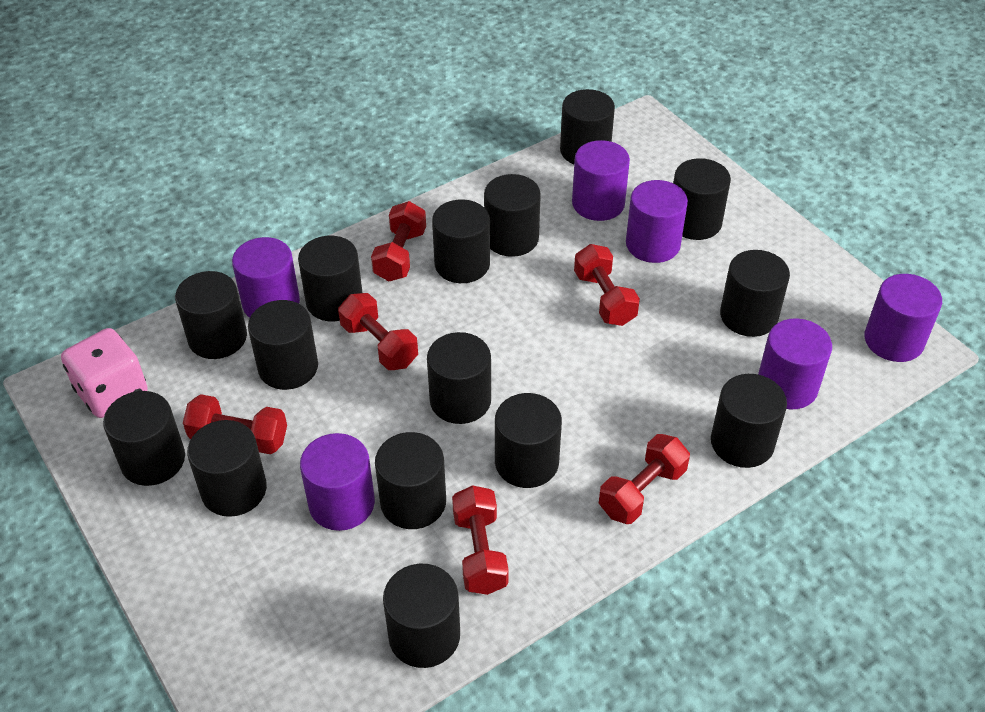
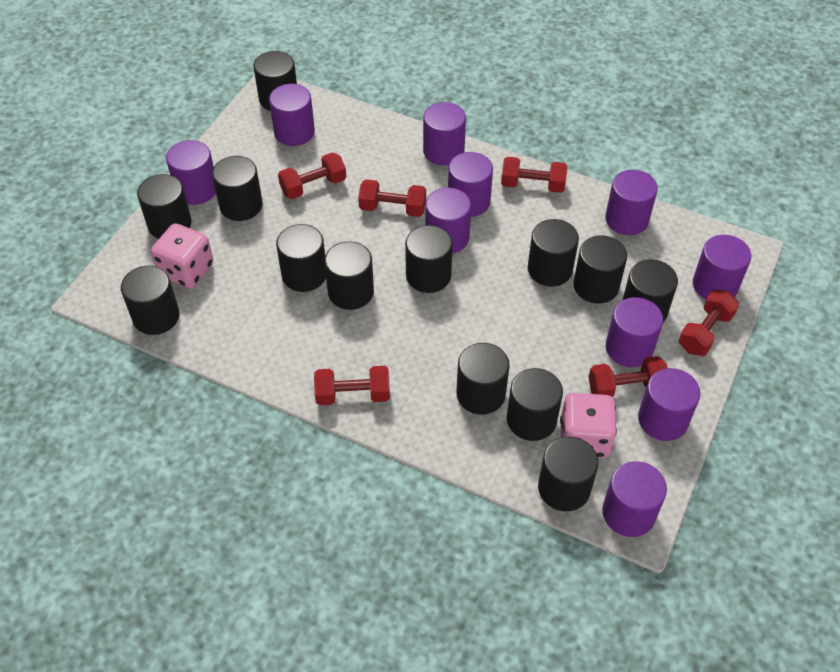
black cylinder: 15 -> 13
pink dice: 1 -> 2
purple cylinder: 6 -> 10

